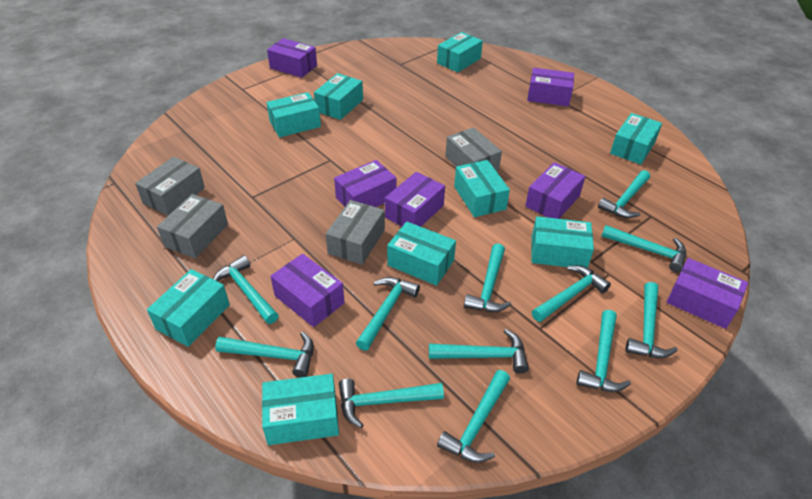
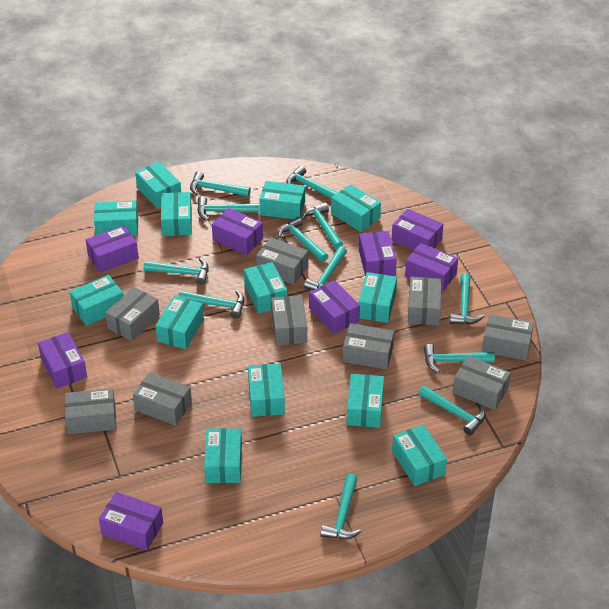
grey box: 4 -> 9
purple box: 7 -> 8
turquoise box: 9 -> 13

